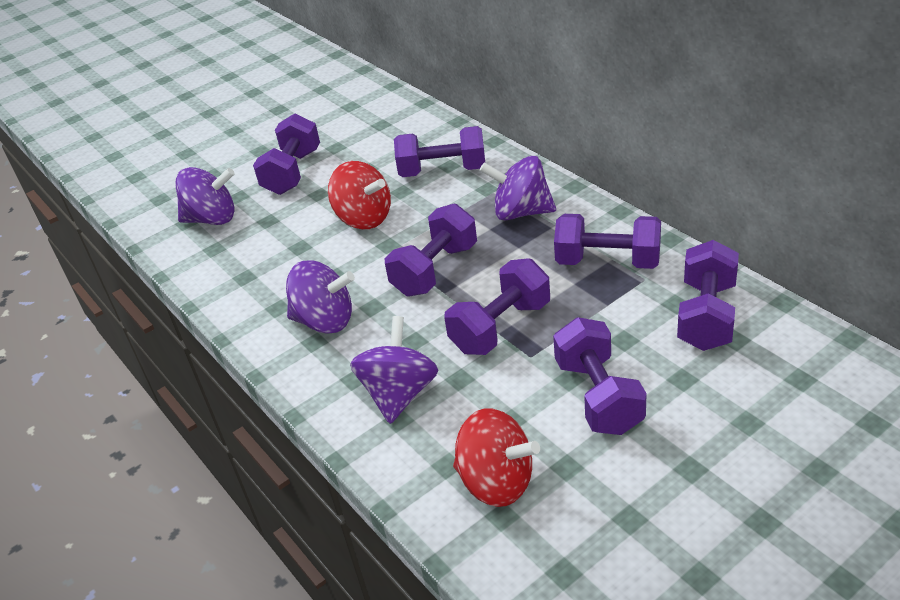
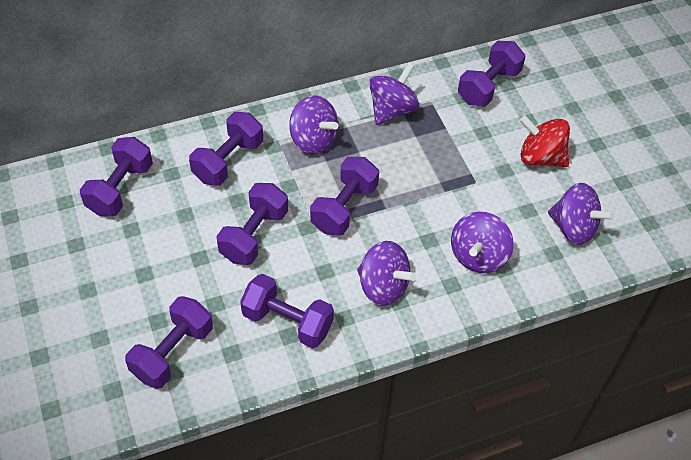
purple spinning top: 4 -> 5
red spinning top: 2 -> 1

